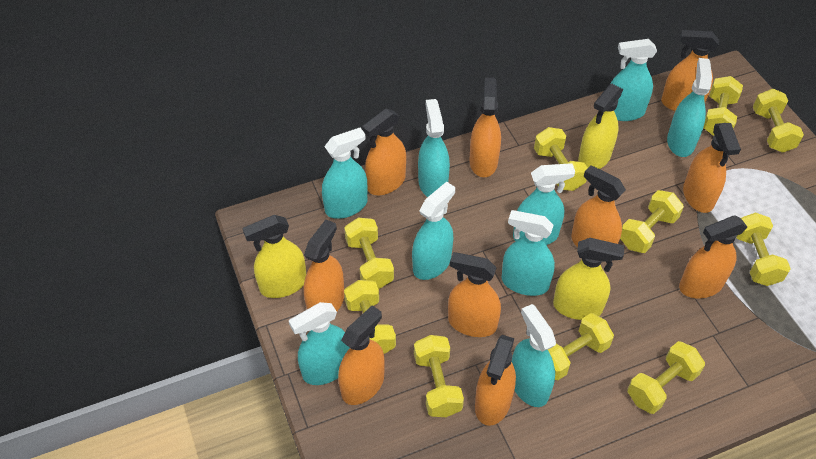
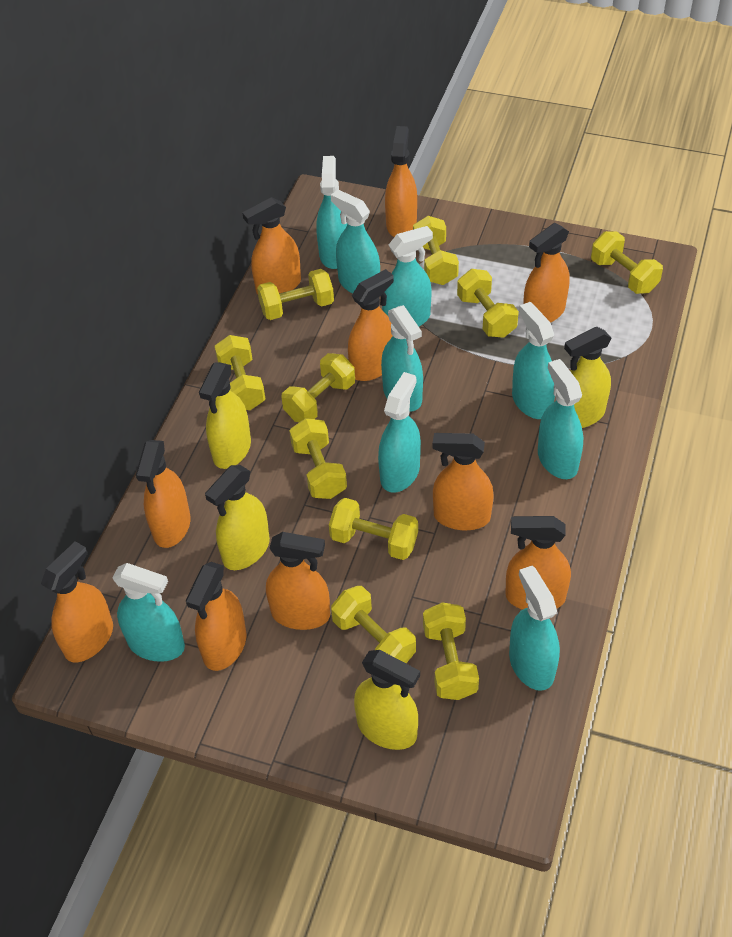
yellow spray bottle: 3 -> 4

